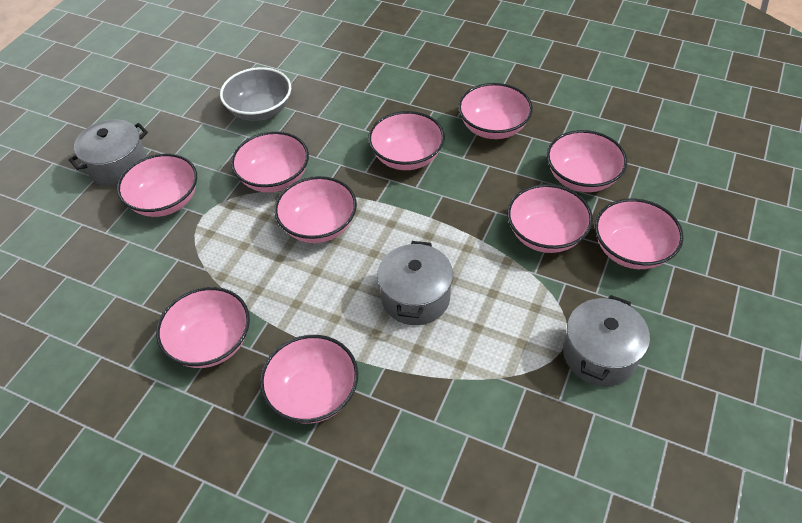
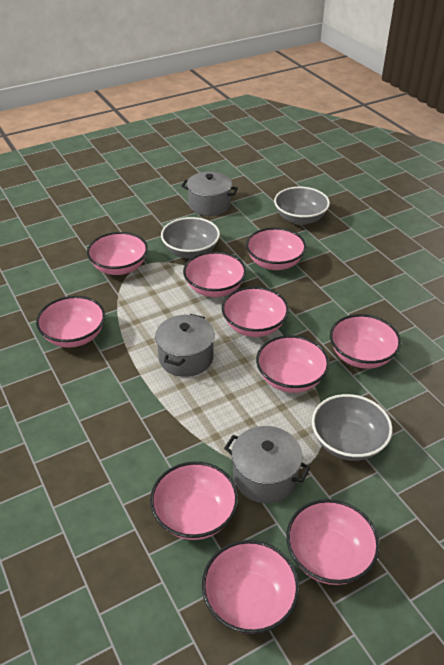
grey bowl: 1 -> 3

